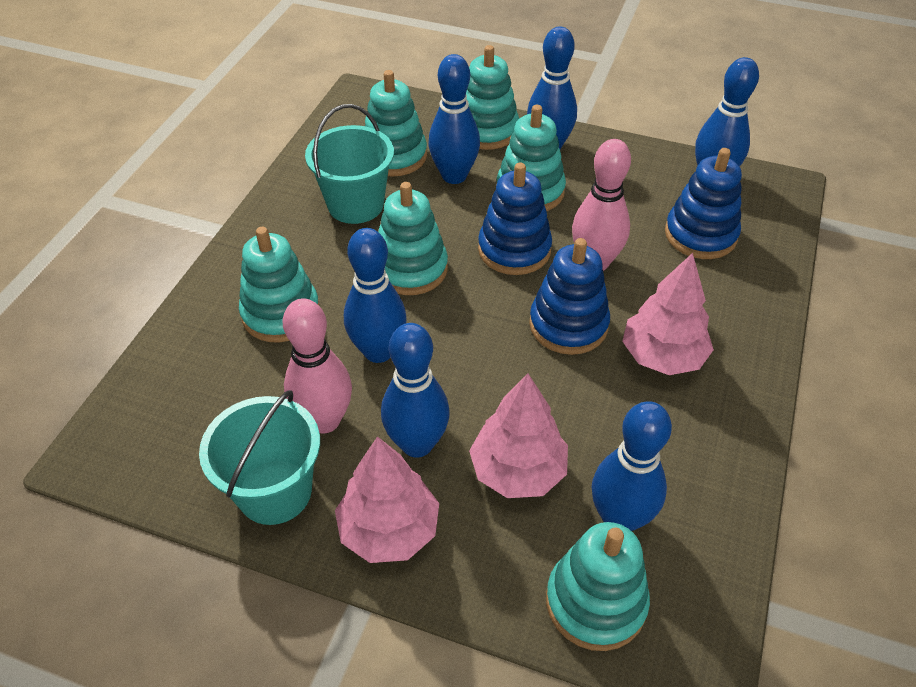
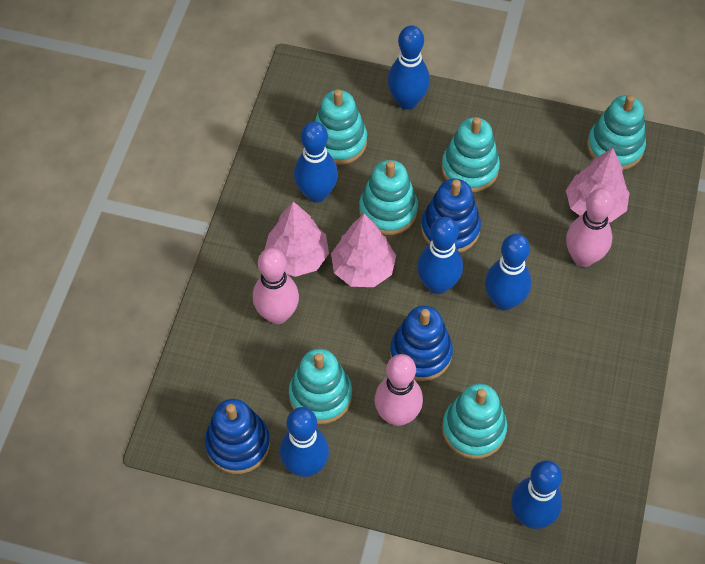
pink bowling pin: 2 -> 3
turquoise bucket: 2 -> 0

